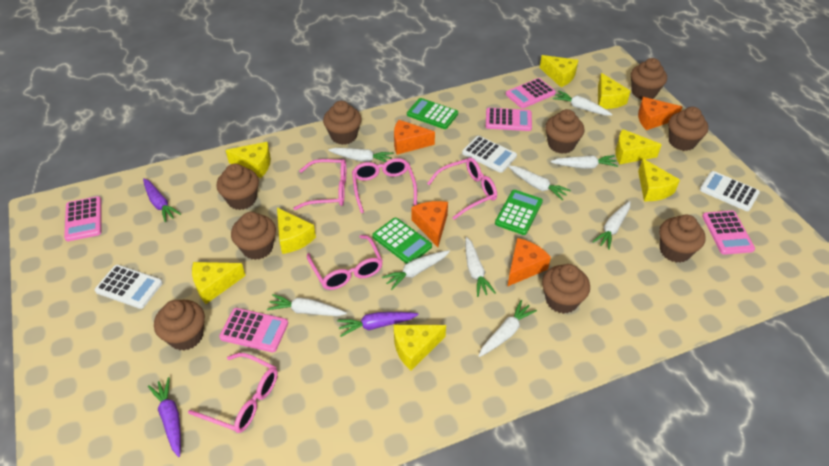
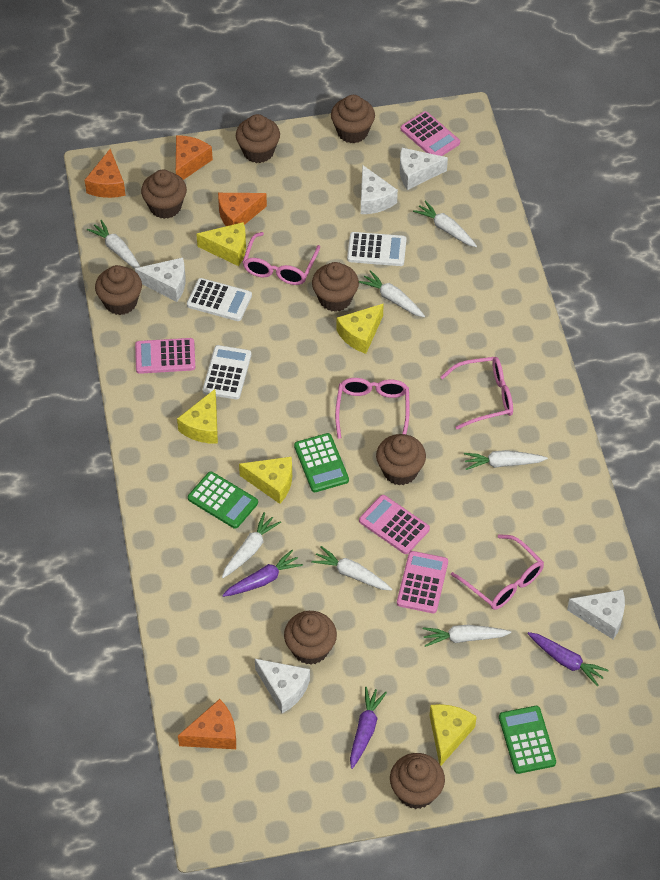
brown cupcake: 9 -> 8
pink calculator: 5 -> 4
pink glasses: 5 -> 4
white carrot: 9 -> 7
white cheese: 0 -> 5
yellow cheese: 8 -> 5

